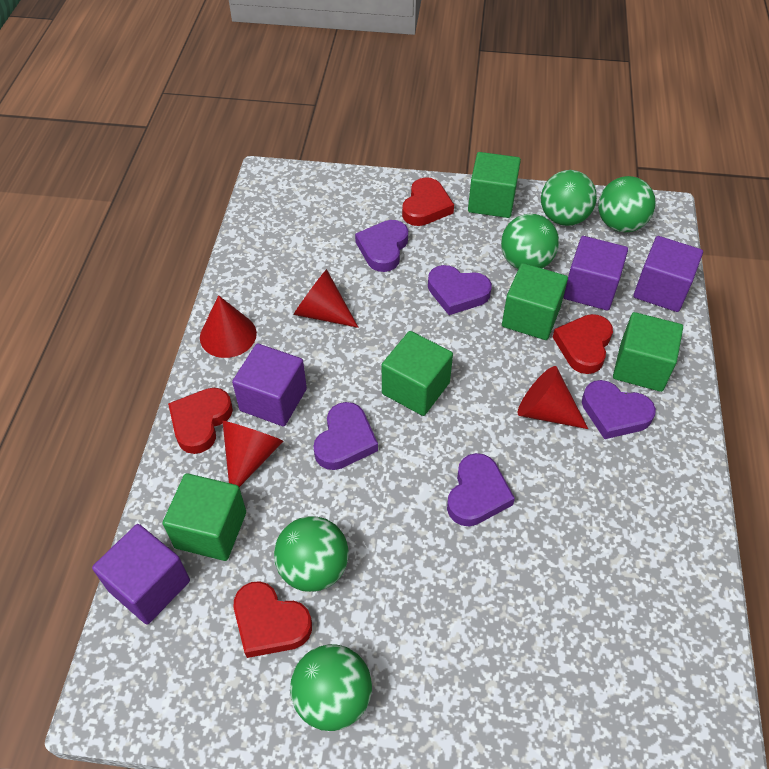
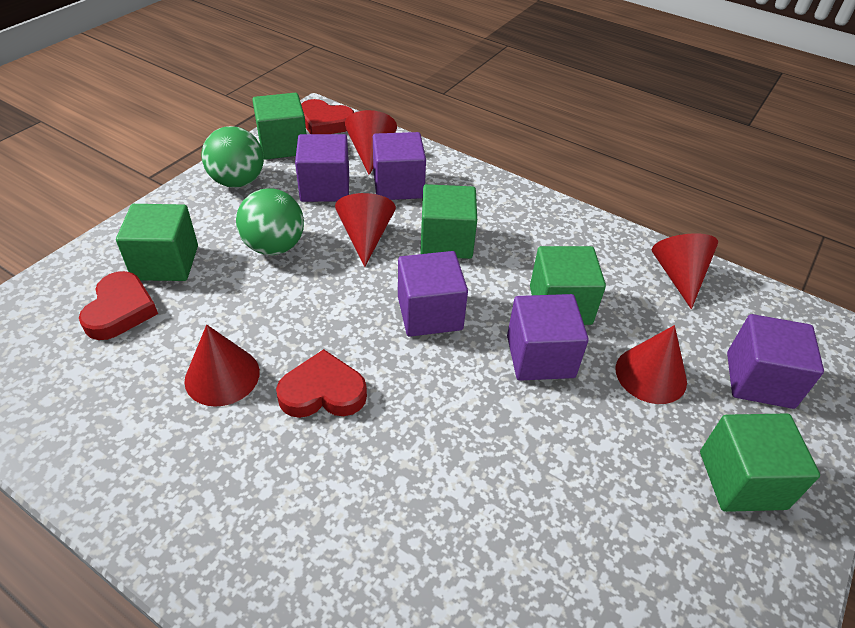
green ball: 5 -> 2
purple cube: 4 -> 5
purple heart: 5 -> 0
red cone: 4 -> 5
red heart: 4 -> 3

